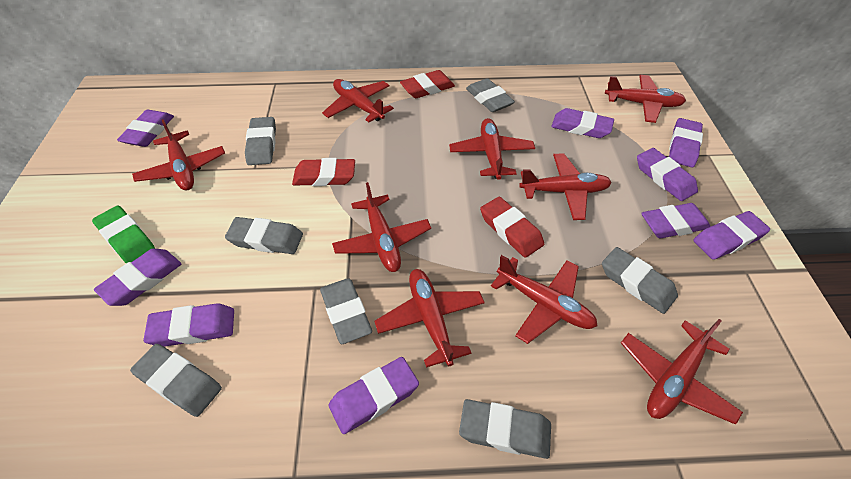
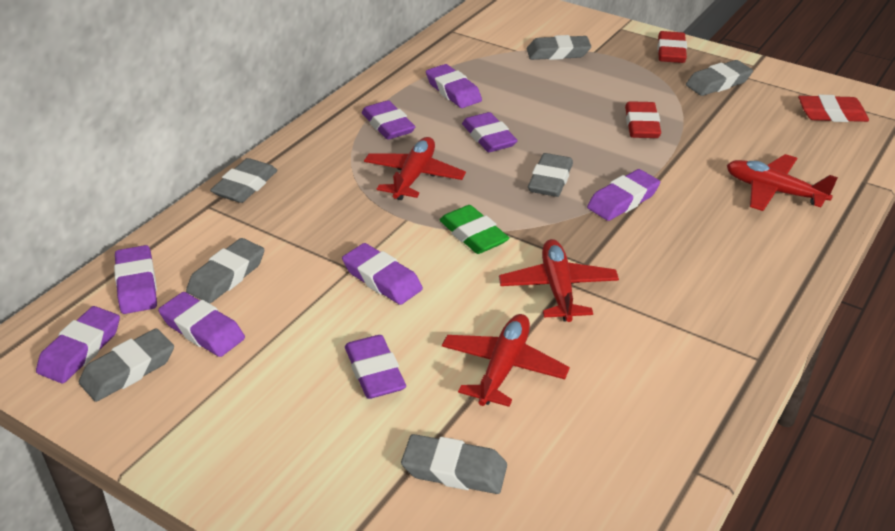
red plane: 9 -> 4

